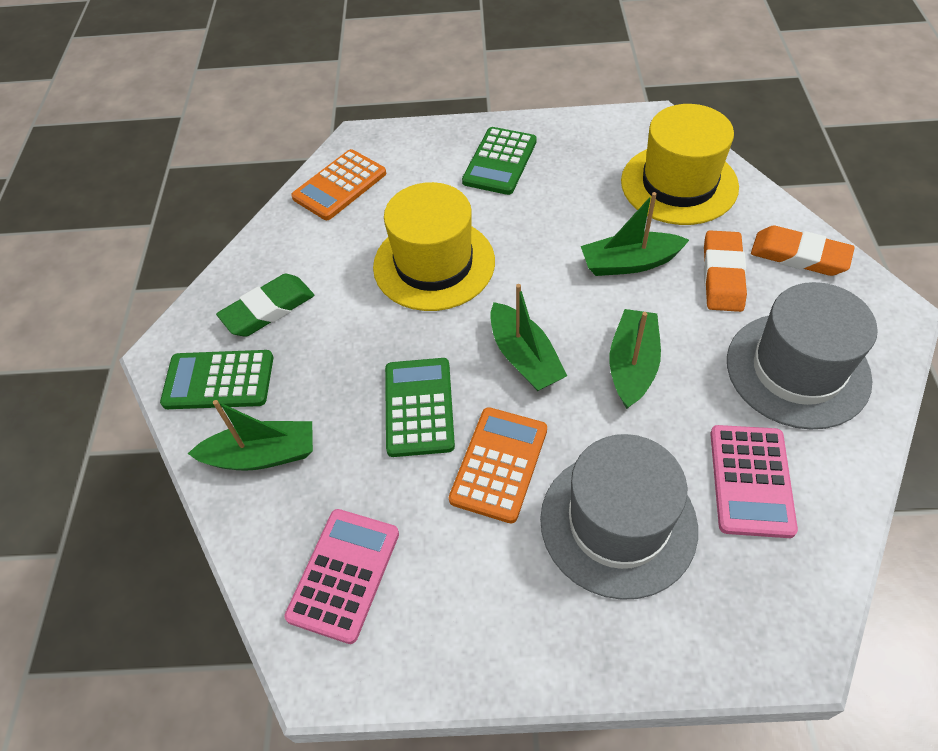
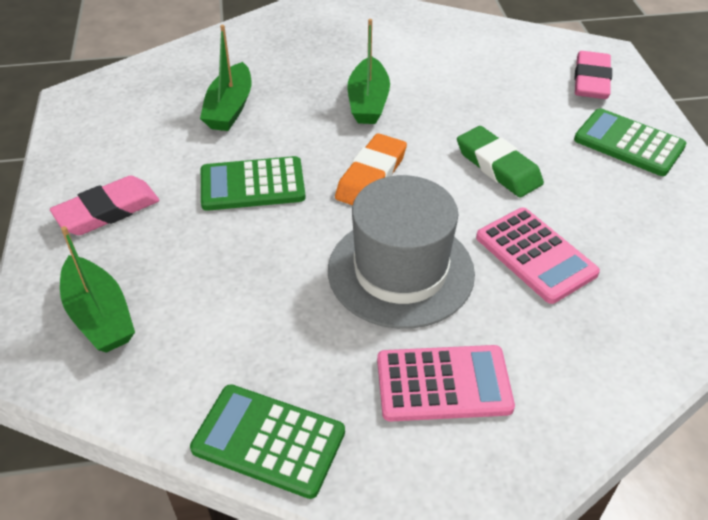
green boat: 4 -> 3
grey hat: 2 -> 1
orange calculator: 2 -> 0
orange eraser: 2 -> 1
pink eraser: 0 -> 2
yellow hat: 2 -> 0

